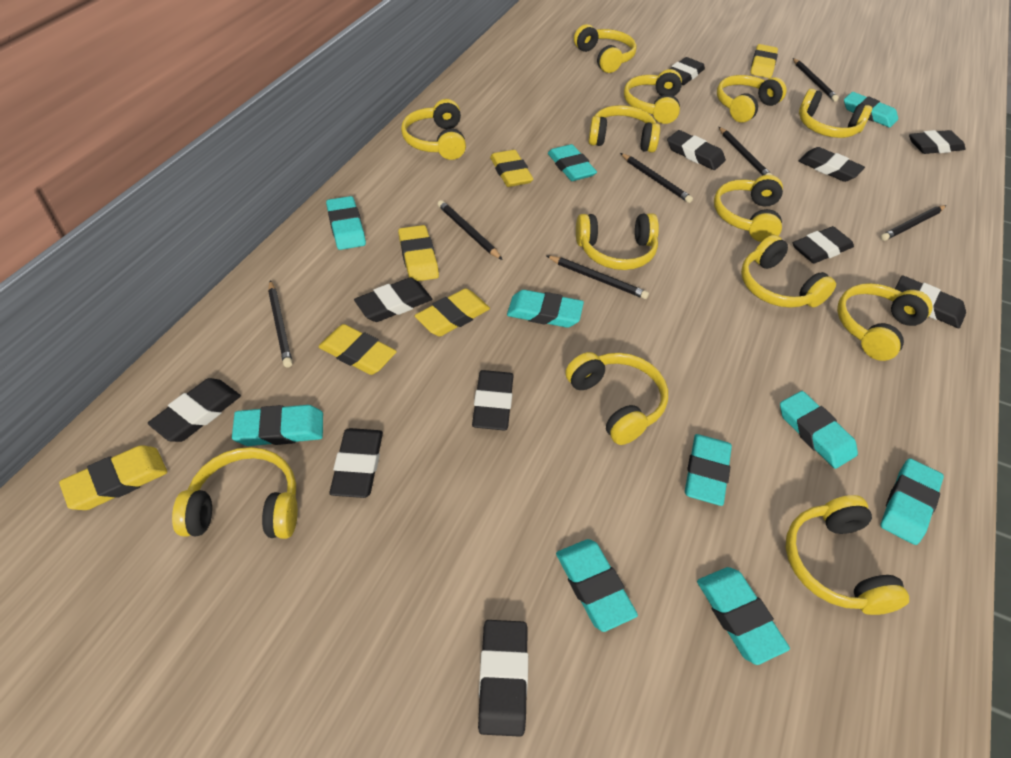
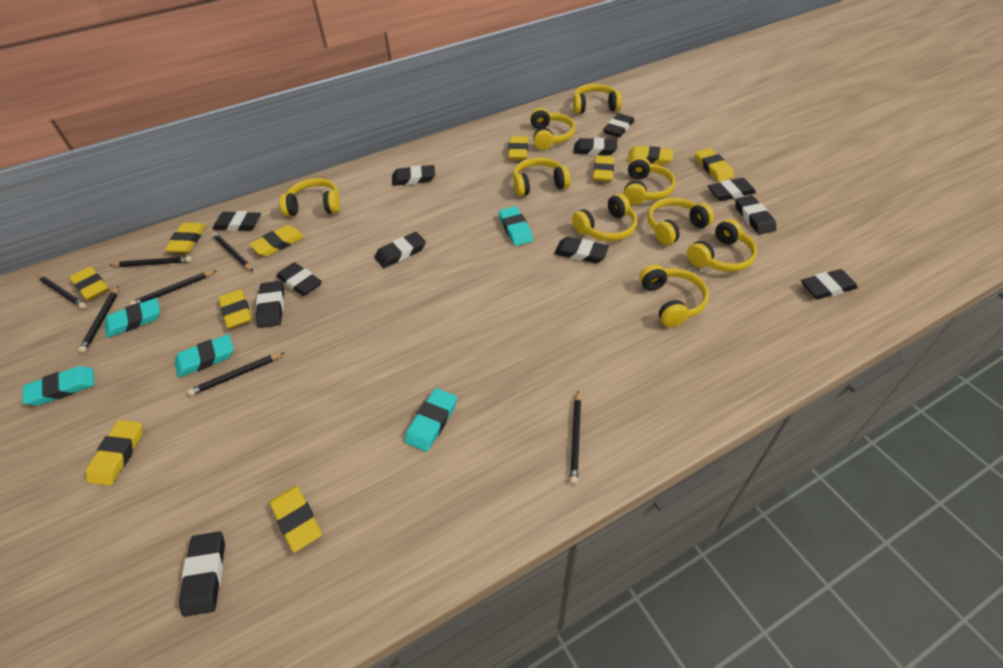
black eraser: 11 -> 12
turquoise eraser: 10 -> 5
yellow eraser: 6 -> 10
yellow headphones: 13 -> 9

